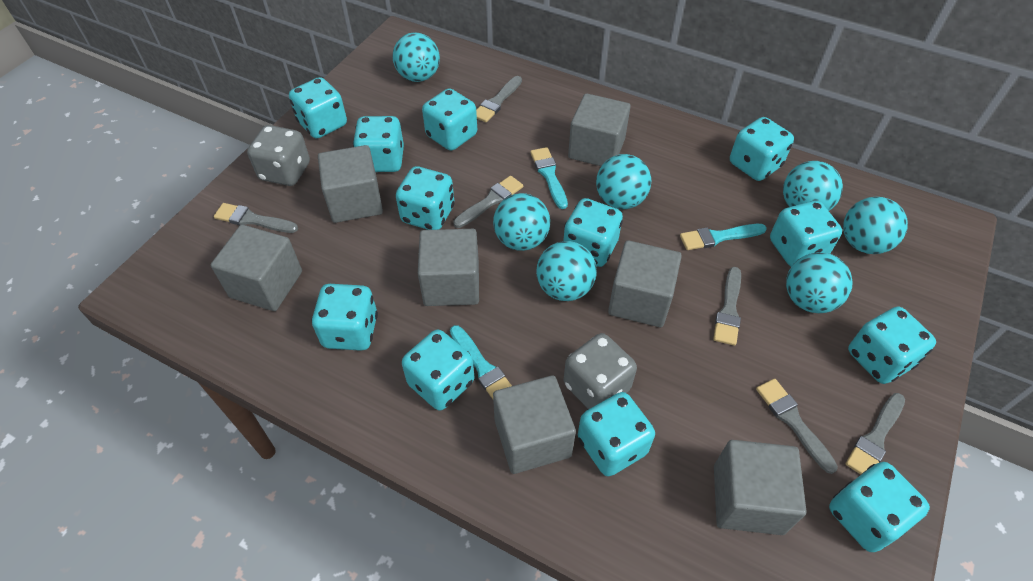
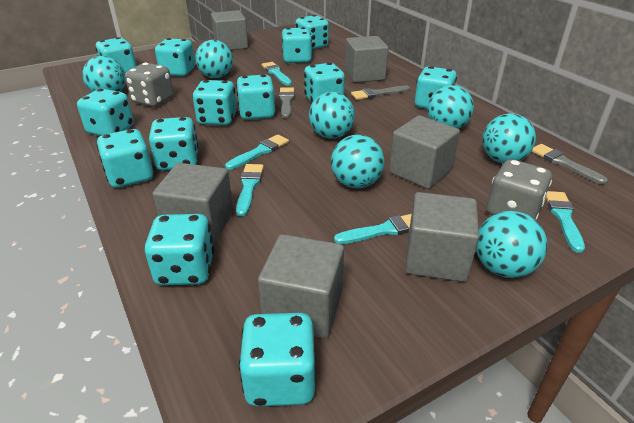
grey brush: 6 -> 3
grey cube: 7 -> 6
turquoise brush: 3 -> 5
turquoise dice: 12 -> 13

